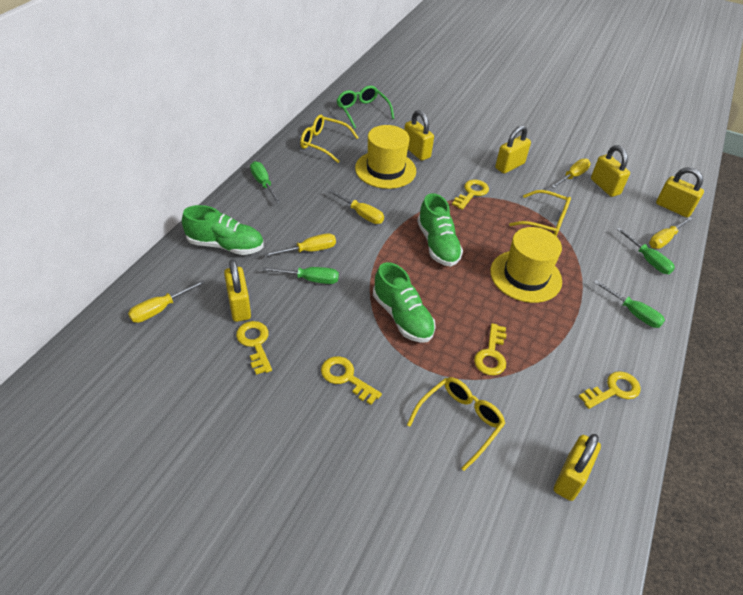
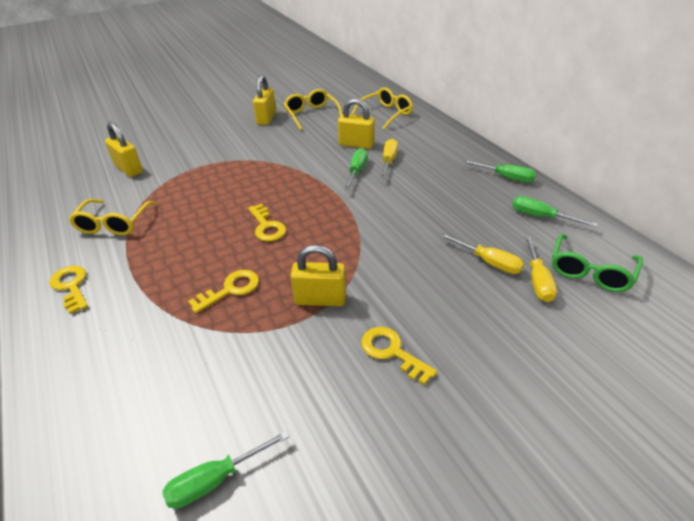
green shoe: 3 -> 0
yellow hat: 2 -> 0
yellow key: 5 -> 4
yellow padlock: 6 -> 4
yellow screwdriver: 5 -> 3

